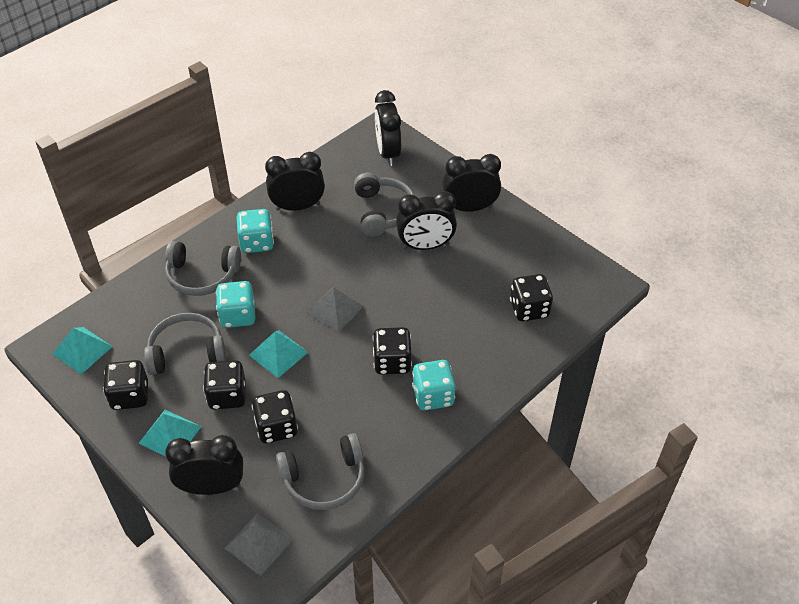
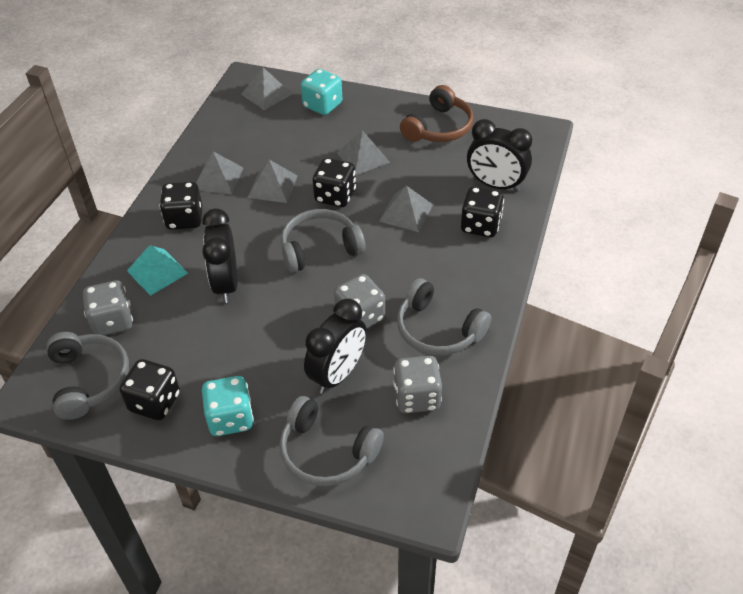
black clock: 5 -> 3
black dice: 5 -> 4
brown headphones: 0 -> 1
grey dice: 0 -> 3
grey pyramid: 2 -> 5
turquoise dice: 3 -> 2
turquoise pyramid: 3 -> 1

